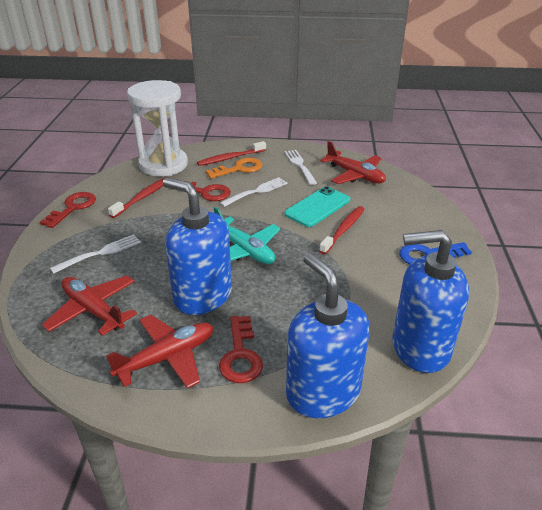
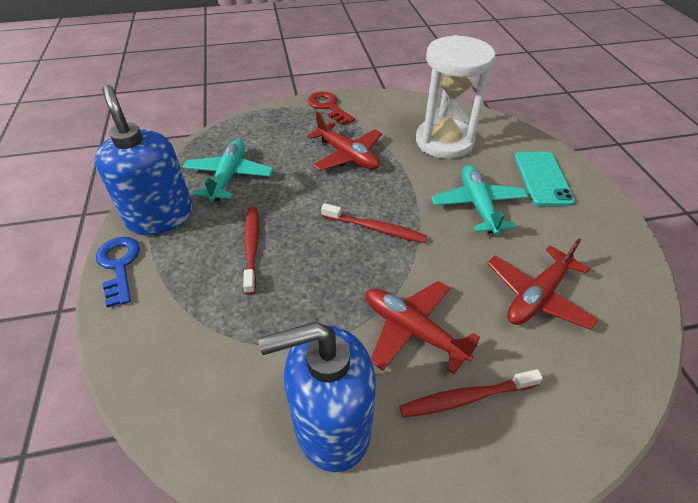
blue soap dispenser: 3 -> 2
orange key: 1 -> 0
red key: 3 -> 1
turquoise plane: 1 -> 2
white fork: 3 -> 0

